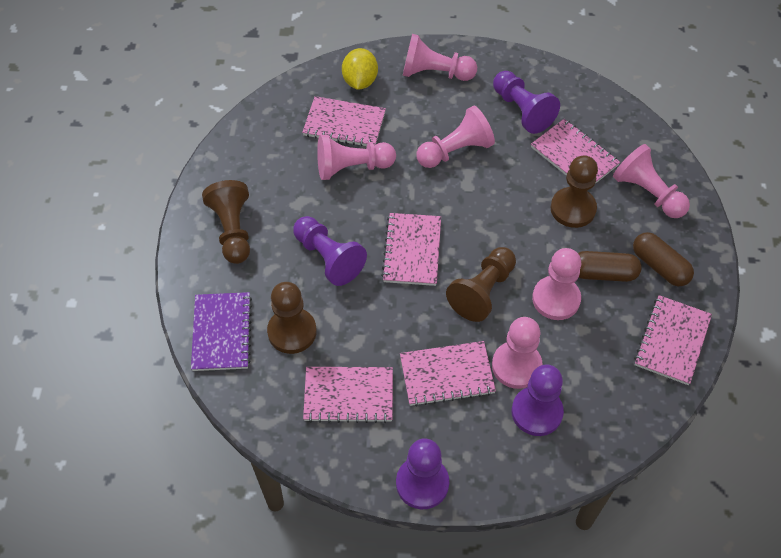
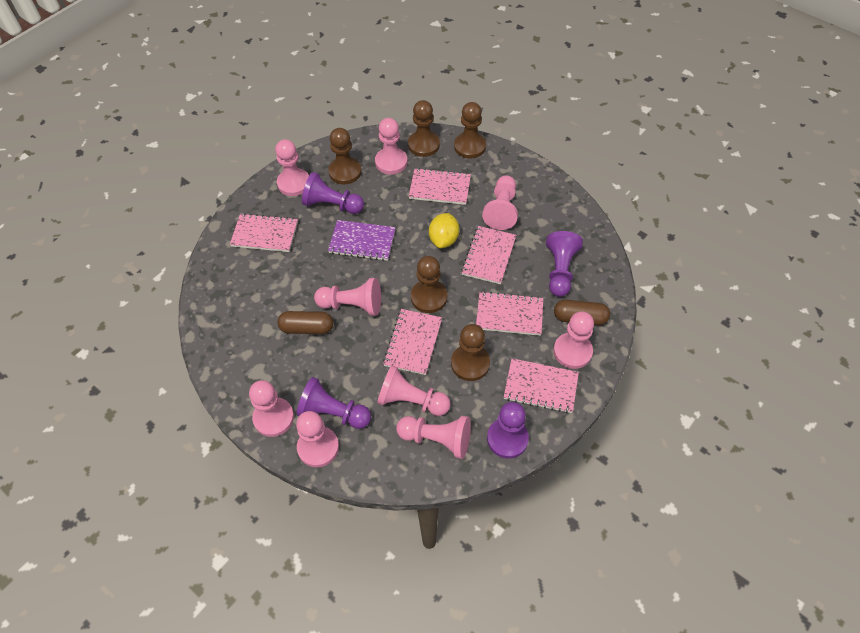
brown pawn: 4 -> 5
pink pawn: 6 -> 9

